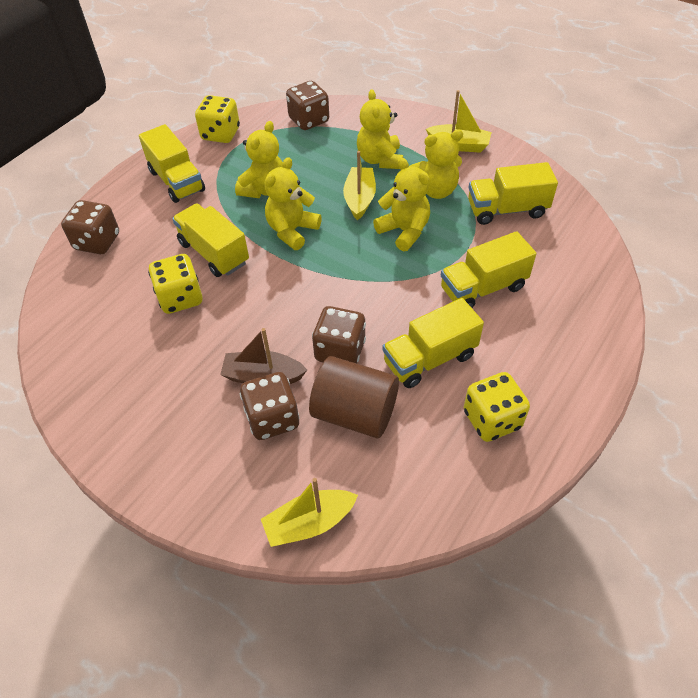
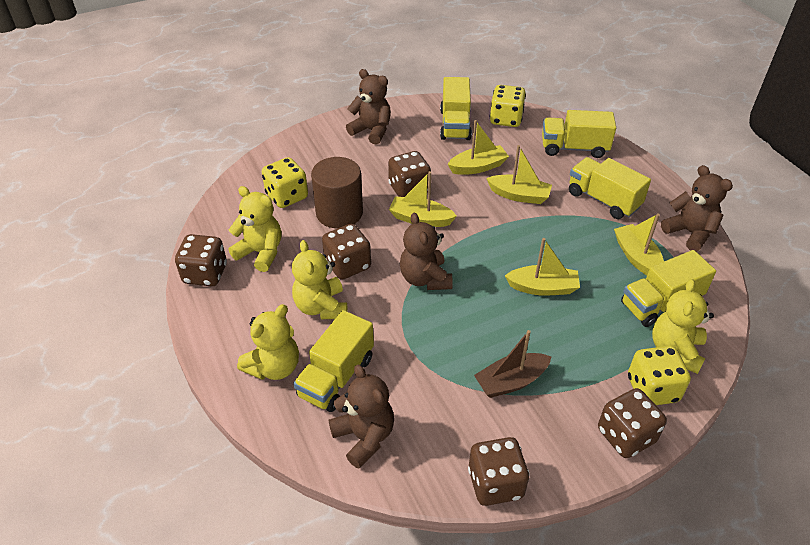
brown dice: 4 -> 5
brown teddy bear: 0 -> 4
yellow boat: 3 -> 5
yellow teddy bear: 5 -> 4

